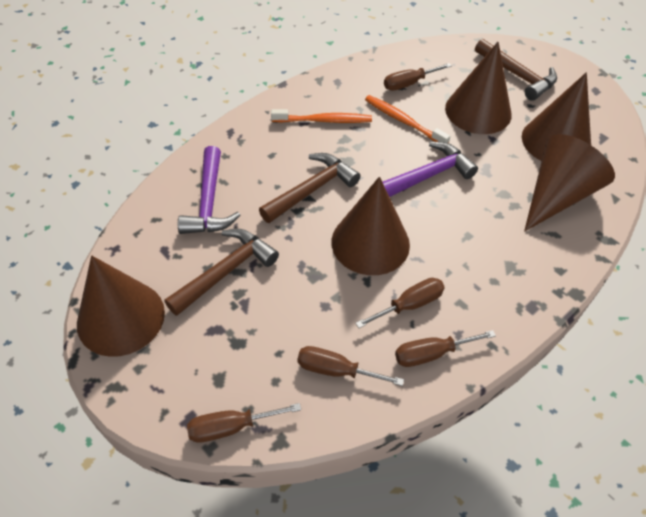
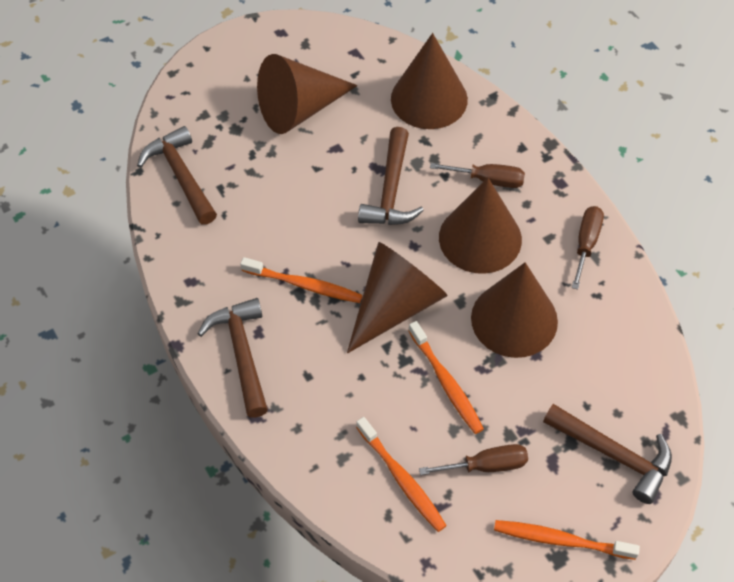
brown hammer: 3 -> 4
brown screwdriver: 5 -> 3
orange toothbrush: 2 -> 4
purple hammer: 2 -> 0

